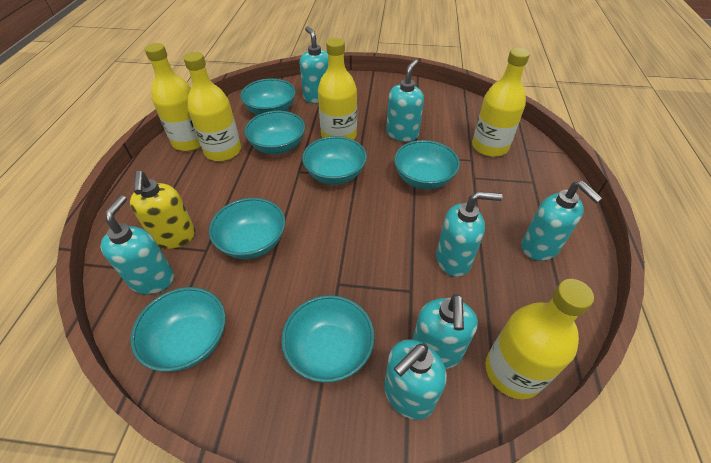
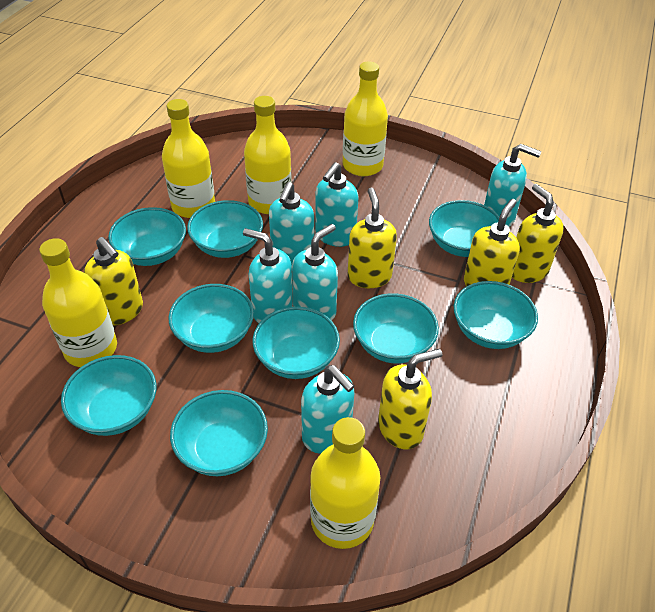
turquoise bowl: 7 -> 9
turquoise soap dispenser: 7 -> 6
yellow soap dispenser: 1 -> 5

